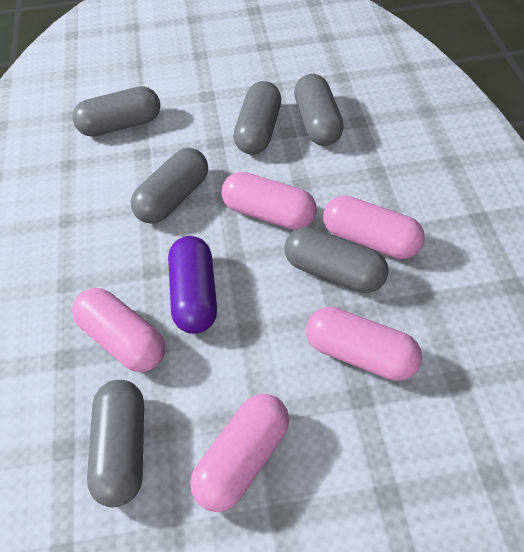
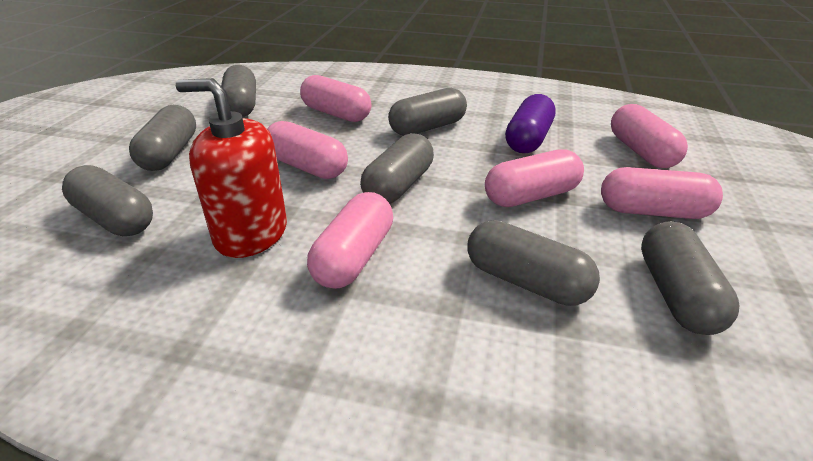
grey capsule: 6 -> 7
pink capsule: 5 -> 6
red soap dispenser: 0 -> 1

